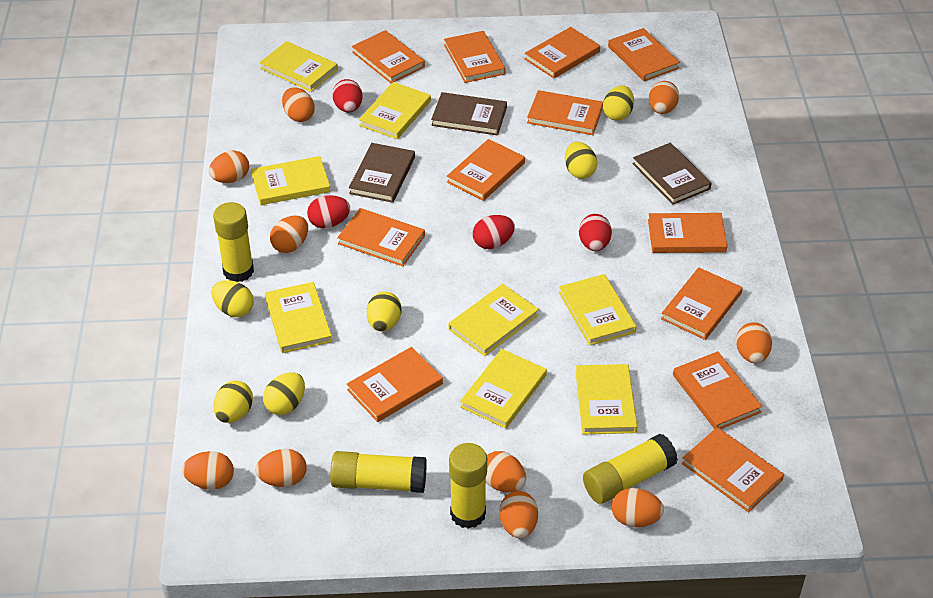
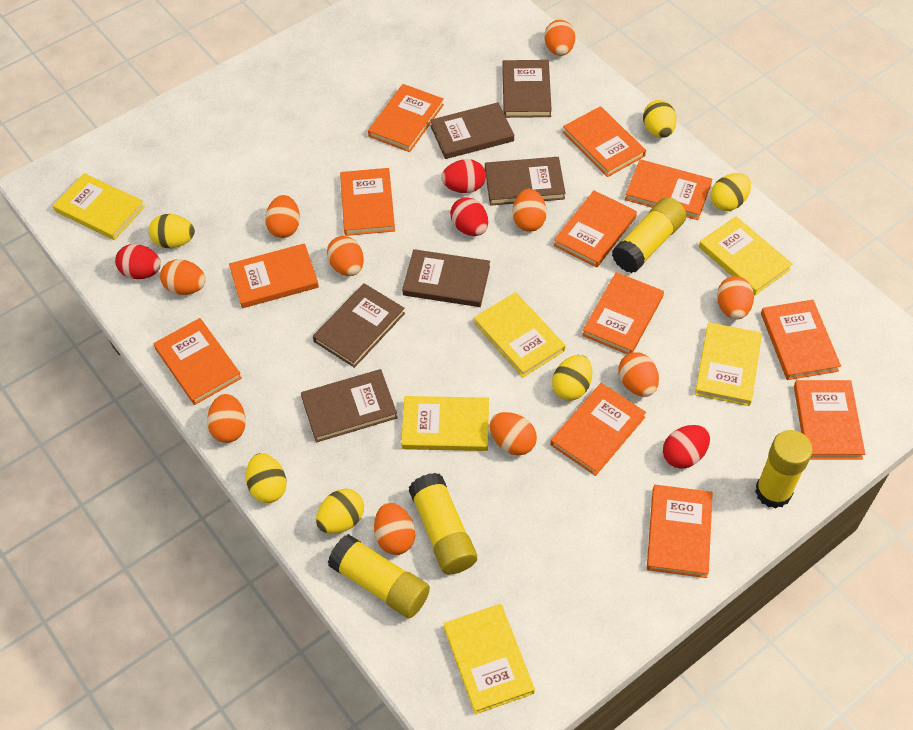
brown book: 3 -> 6
yellow book: 8 -> 6

